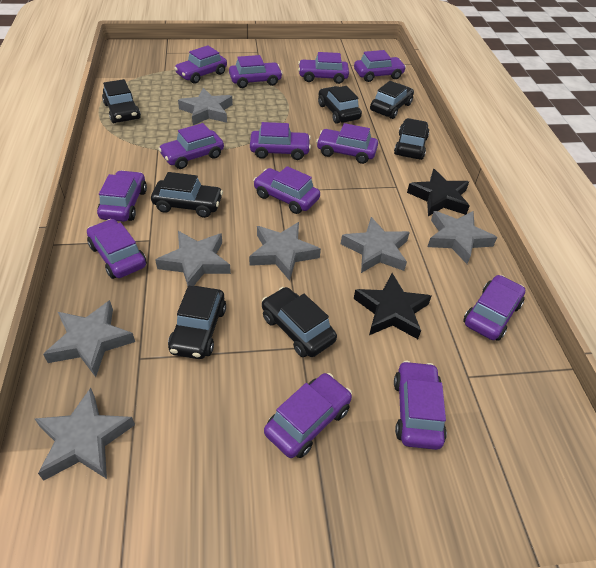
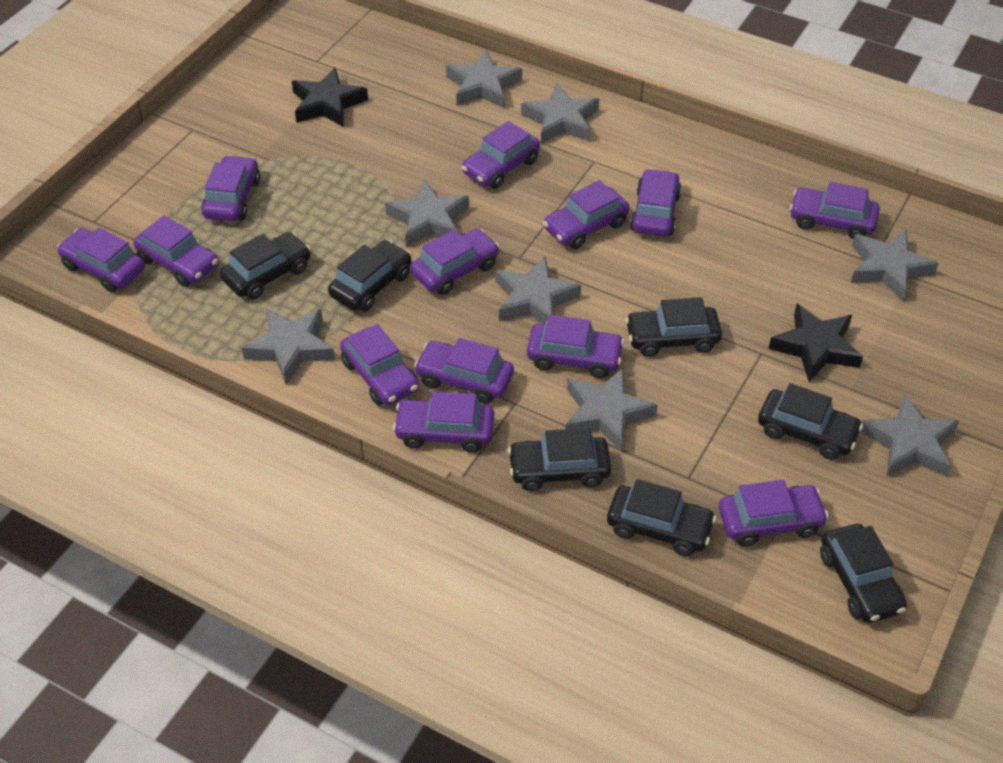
grey star: 7 -> 8

